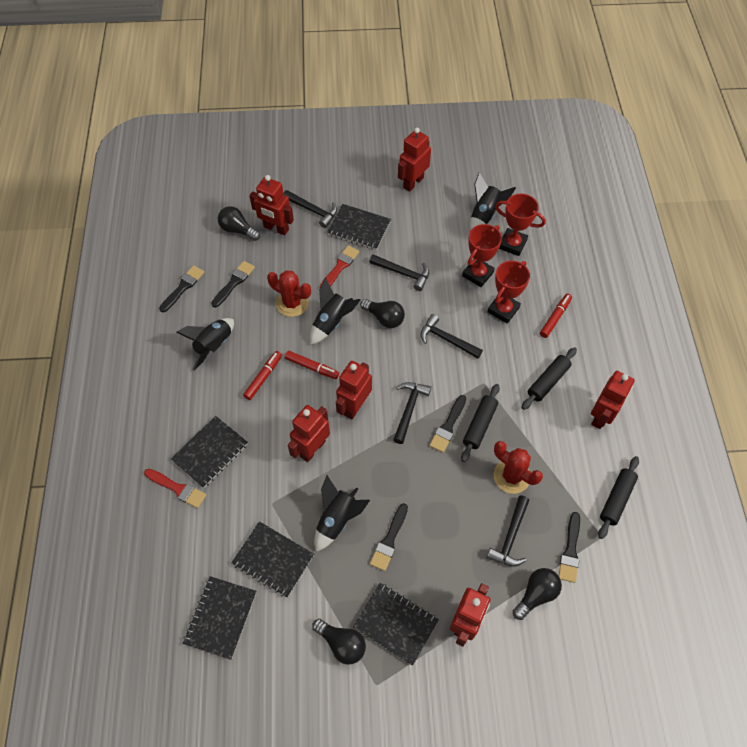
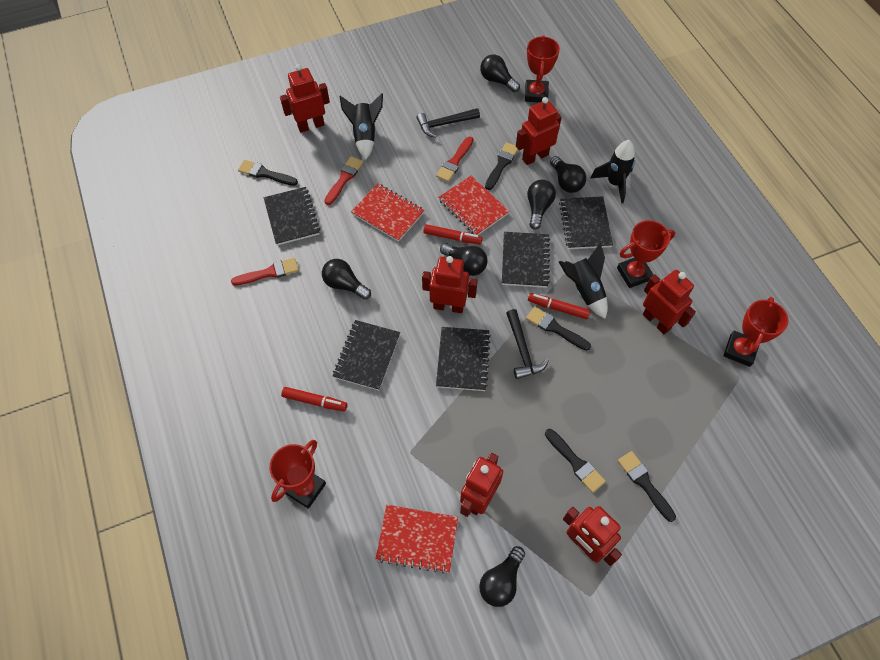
black hammer: 5 -> 2
black light bulb: 4 -> 6
black rocket: 4 -> 3
black rolling pin: 3 -> 0
red brush: 2 -> 3
red cactus: 2 -> 0
red notebook: 0 -> 3
red trophy: 3 -> 4

